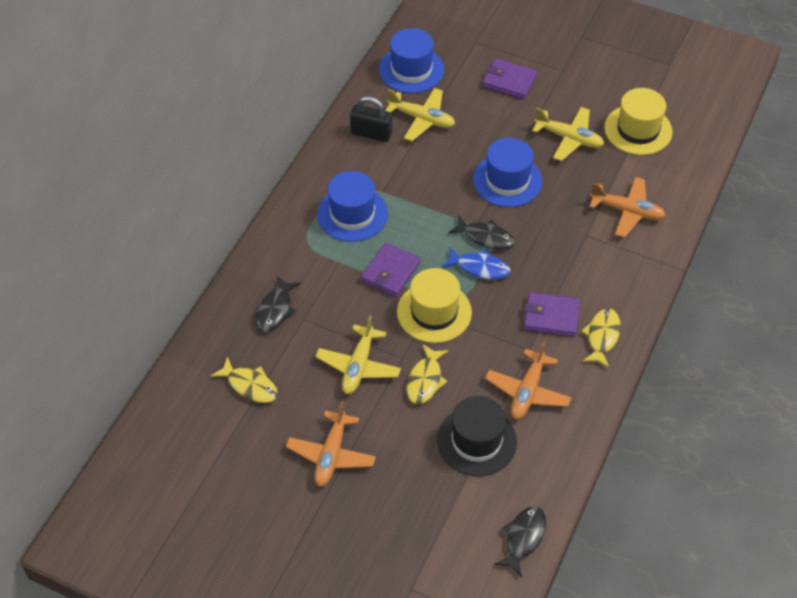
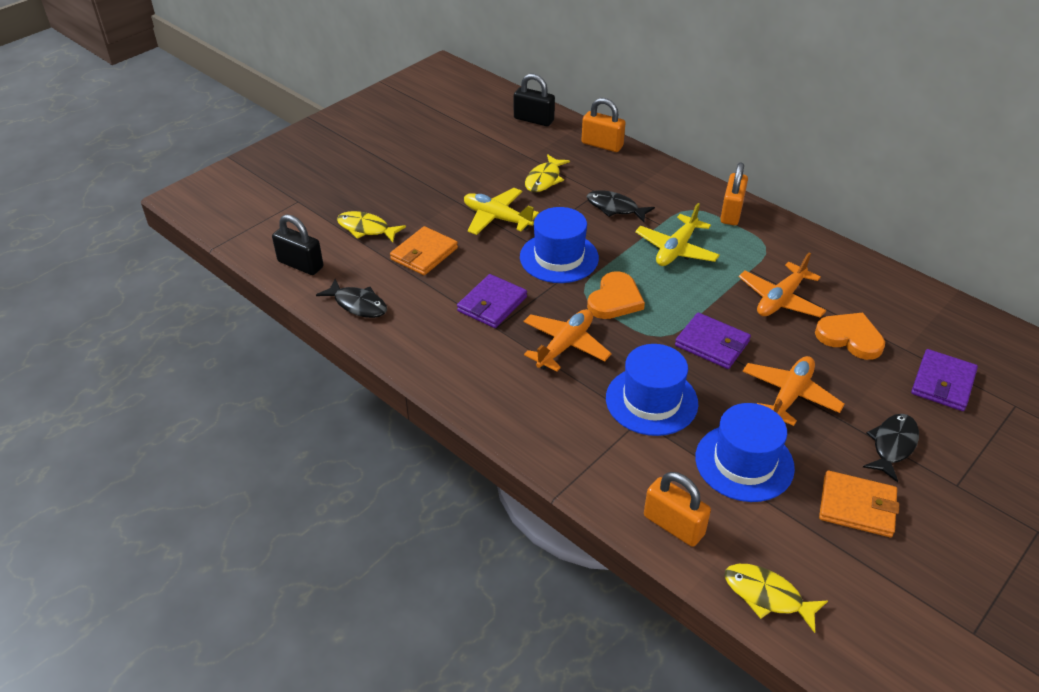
black hat: 1 -> 0
black padlock: 1 -> 2
blue fish: 1 -> 0
orange heart: 0 -> 2
orange padlock: 0 -> 3
orange wallet: 0 -> 2
yellow hat: 2 -> 0
yellow plane: 3 -> 2

